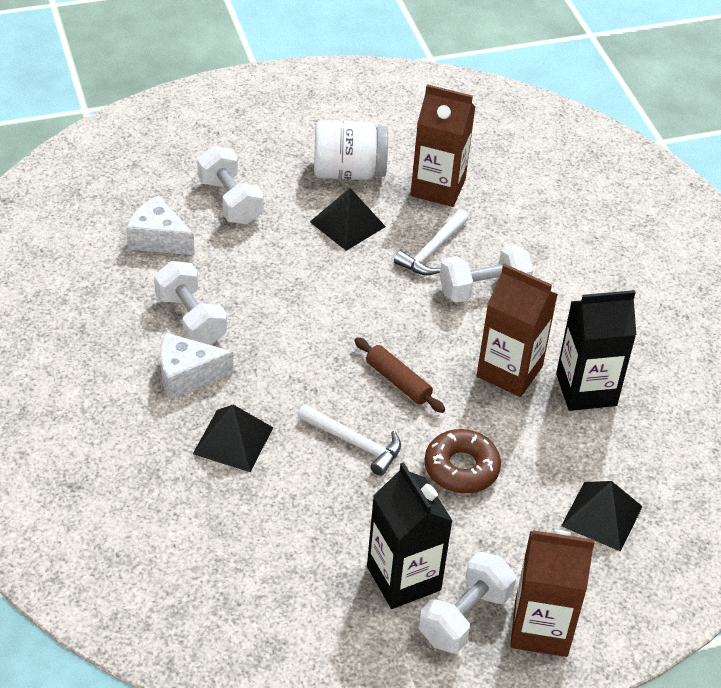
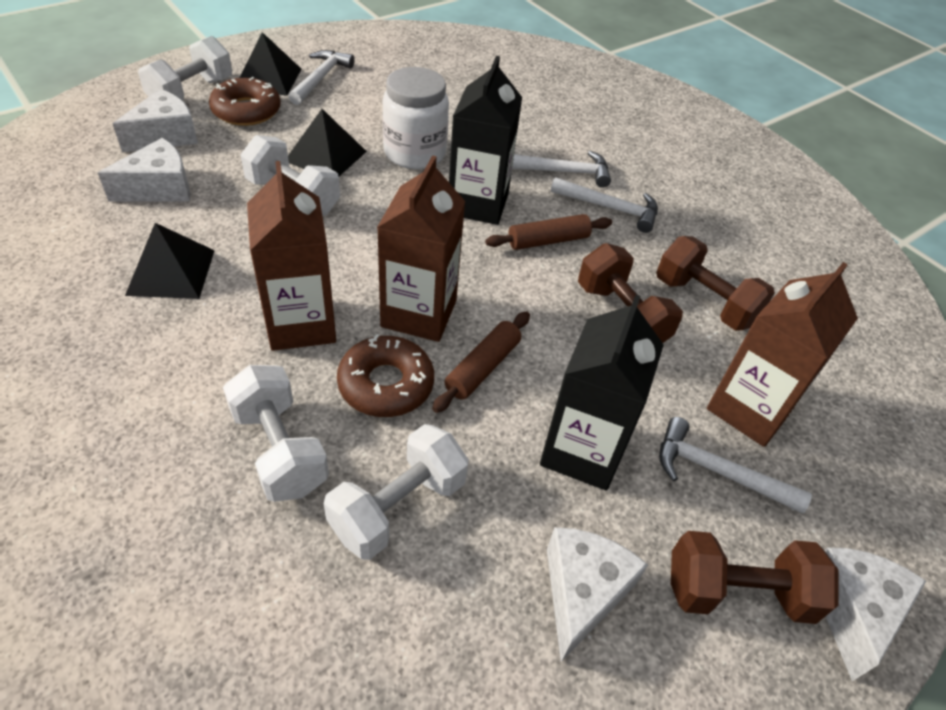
brown donut: 1 -> 2
brown dumbbell: 0 -> 3
brown rolling pin: 1 -> 2
white cheese: 2 -> 4
white hammer: 2 -> 4

